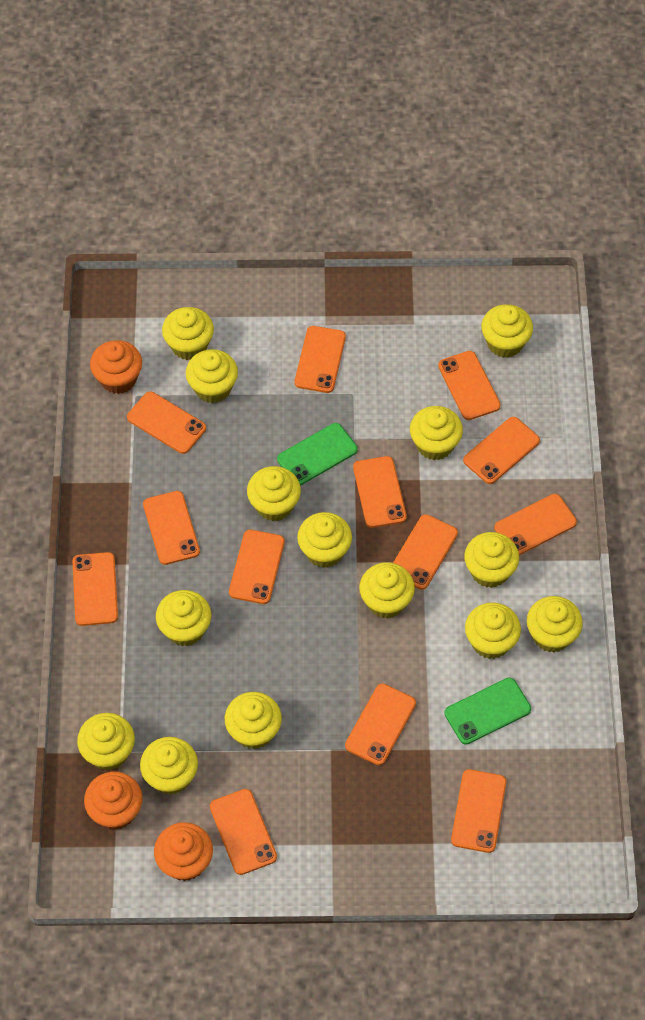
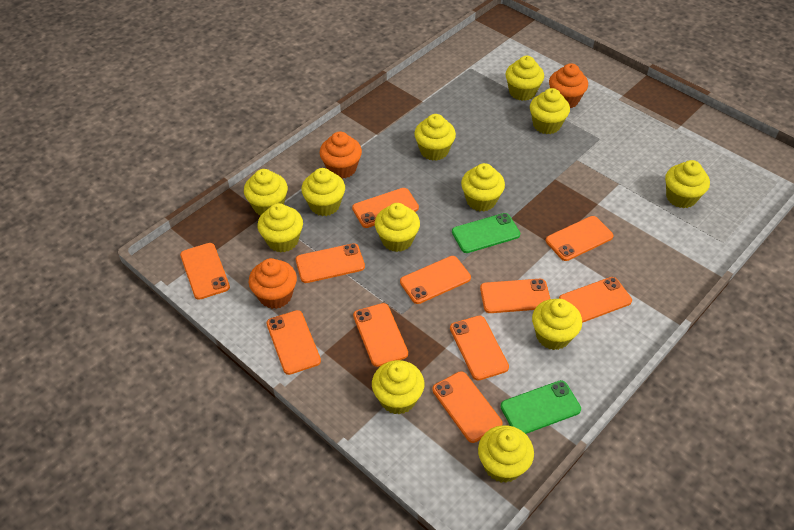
orange phone: 13 -> 11
yellow cupcake: 14 -> 12

